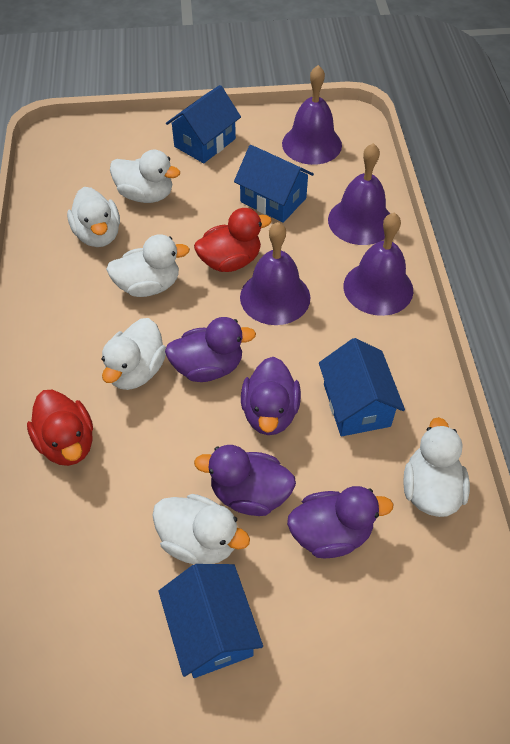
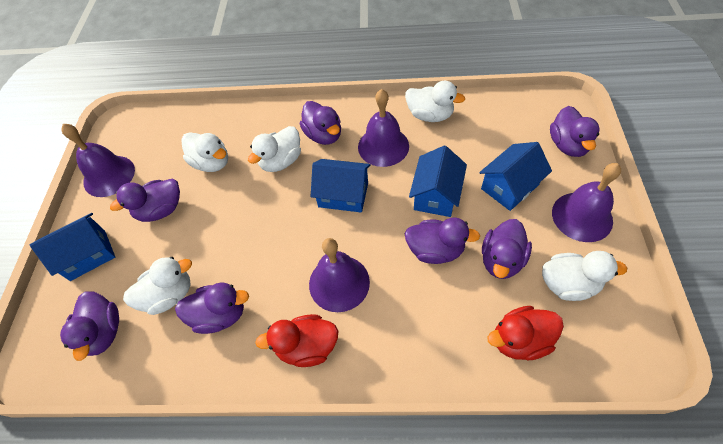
purple duck: 4 -> 7
white duck: 6 -> 5

